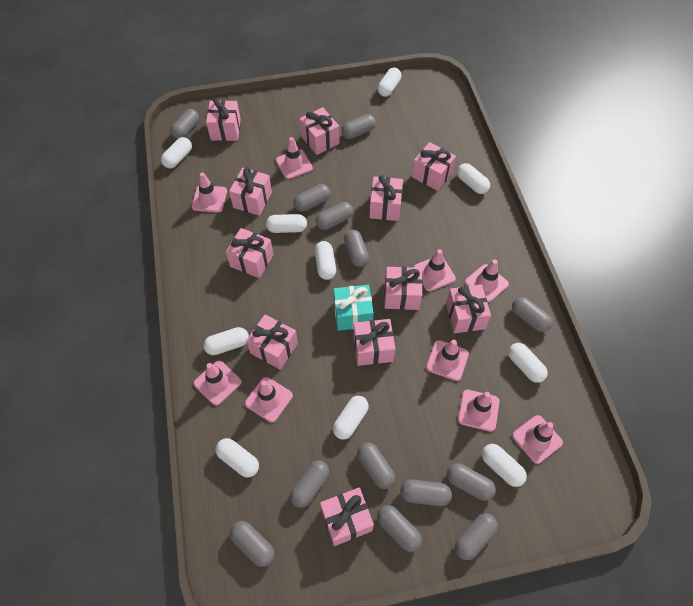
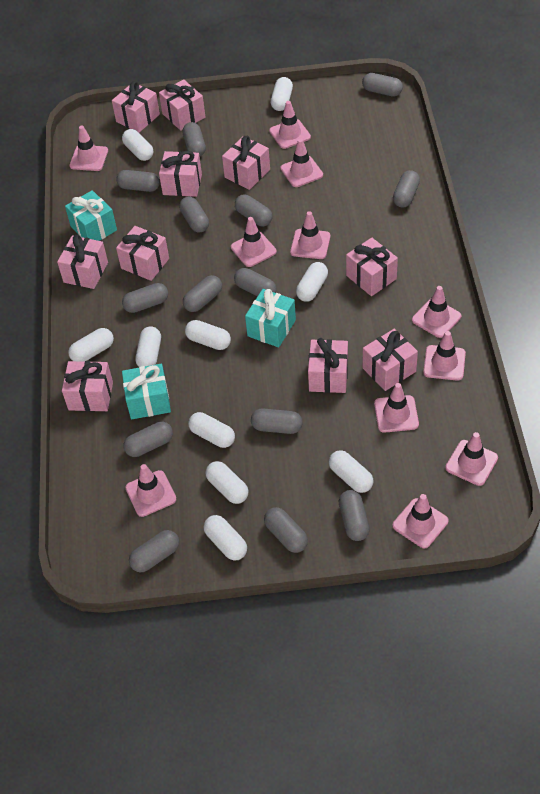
grey capsule: 13 -> 14
pink gift: 11 -> 10
pink traffic cone: 9 -> 11
turquoise gift: 1 -> 3

